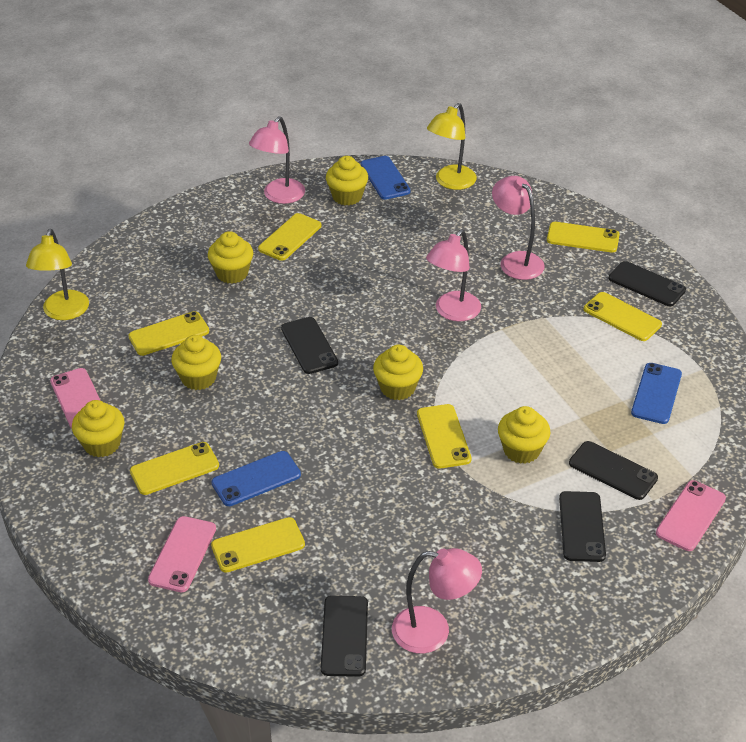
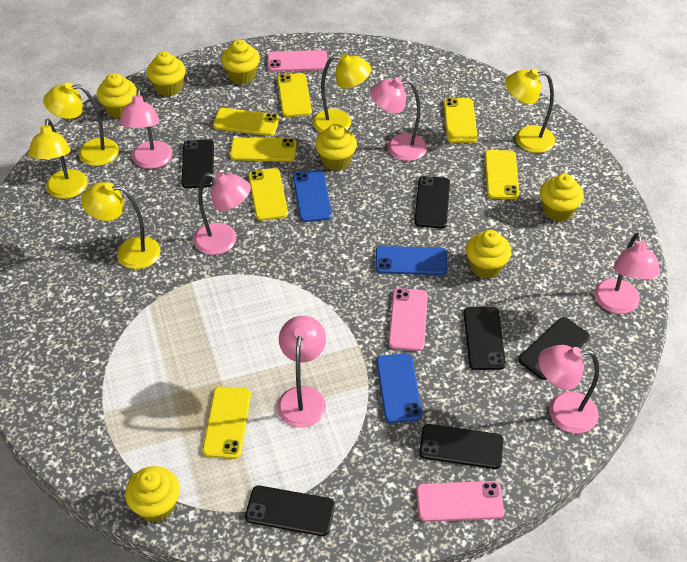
black phone: 5 -> 6
pink lamp: 4 -> 6
yellow cupcake: 6 -> 7
yellow lamp: 2 -> 5

